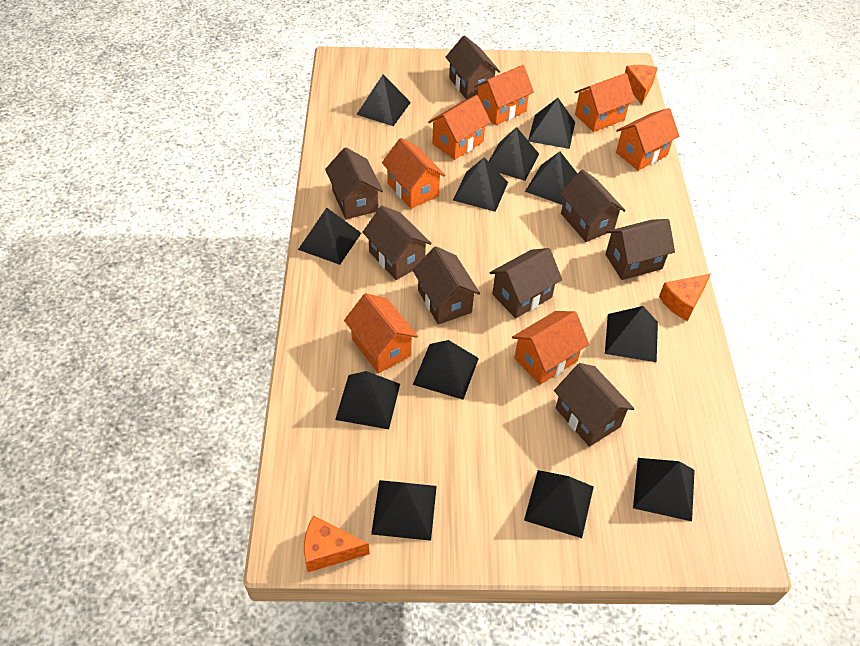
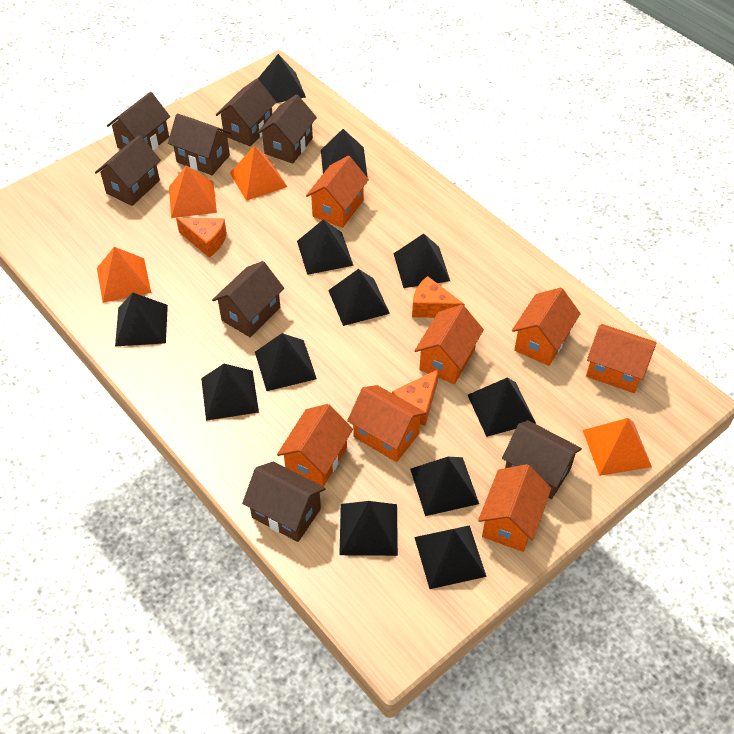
orange pyramid: 0 -> 4

